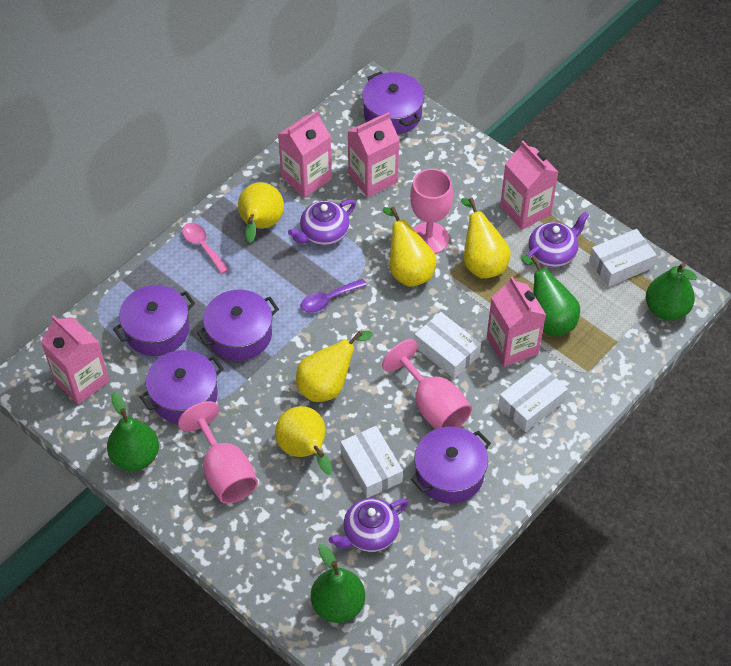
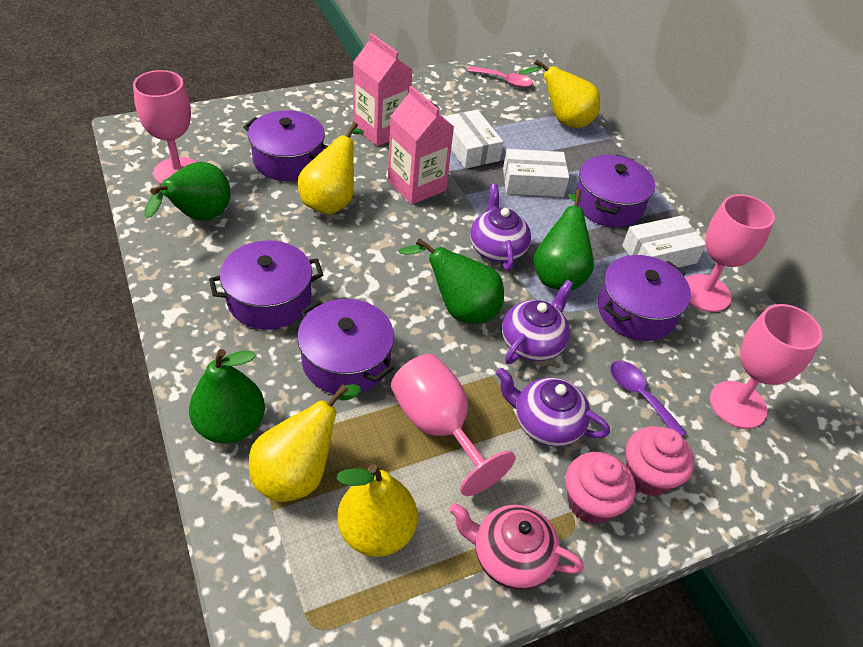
pink carton: 5 -> 2
pink cupcake: 0 -> 2
pink goblet: 3 -> 4
pink teapot: 0 -> 1
white box: 4 -> 3
yellow pear: 5 -> 4

